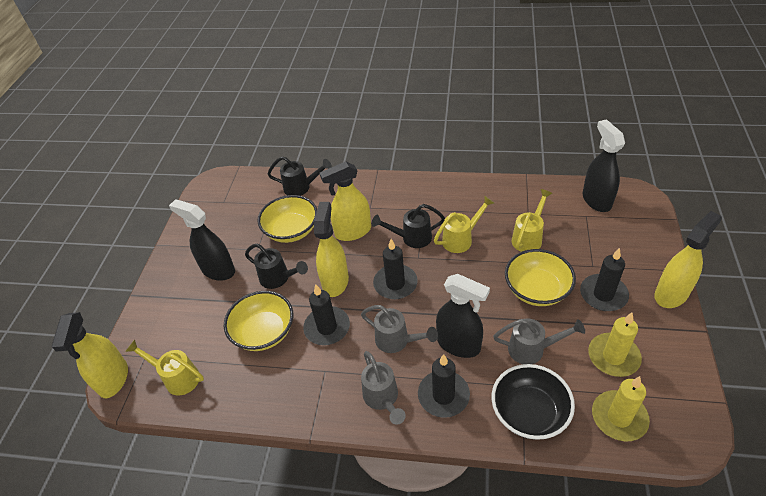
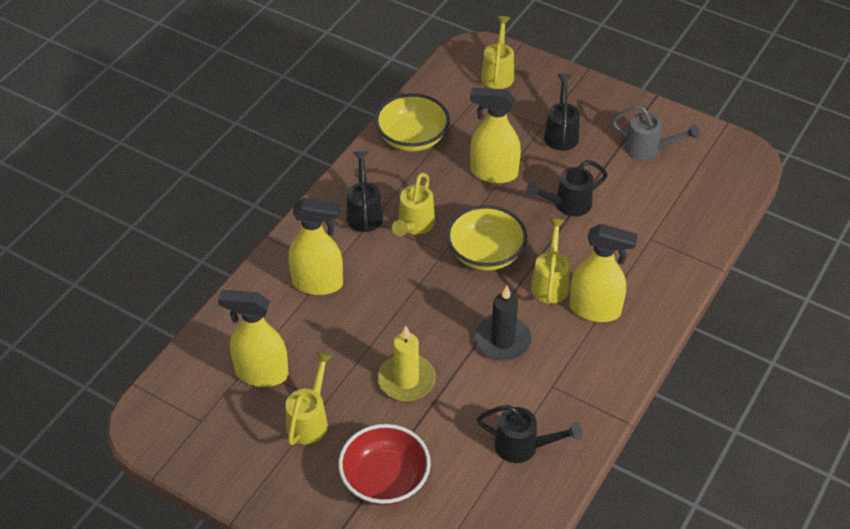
black bowl: 1 -> 0
black candle: 4 -> 1
black spray bottle: 3 -> 0
black watering can: 3 -> 4
grey watering can: 3 -> 1
red bowl: 0 -> 1
yellow bowl: 3 -> 2
yellow candle: 2 -> 1
yellow watering can: 3 -> 4

